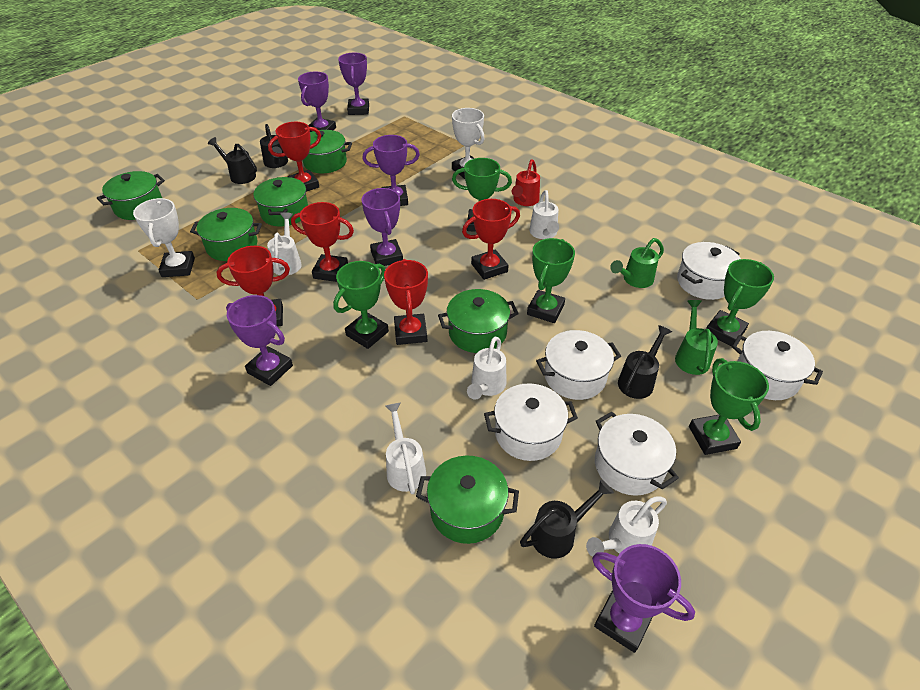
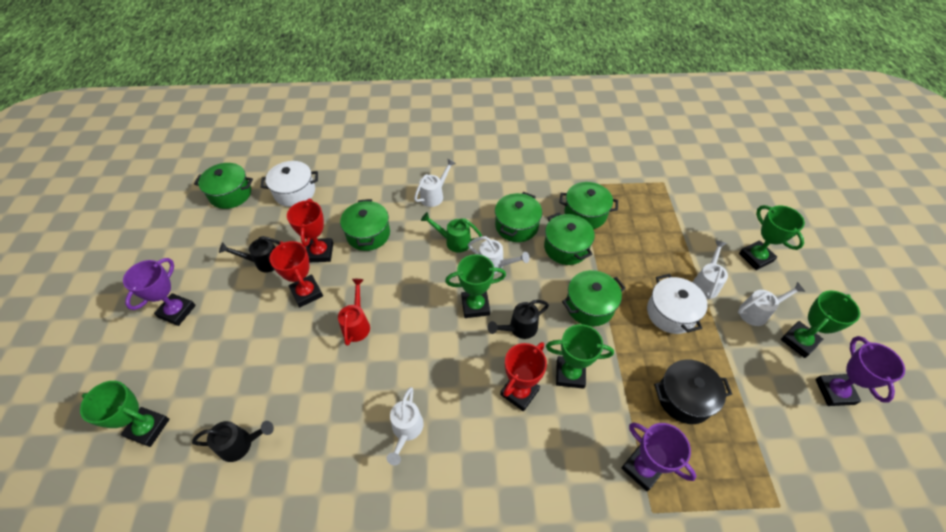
black pot: 0 -> 1
black watering can: 4 -> 3
green watering can: 2 -> 1
purple trophy: 6 -> 3
red trophy: 5 -> 3
white pot: 5 -> 2
white trophy: 2 -> 0

